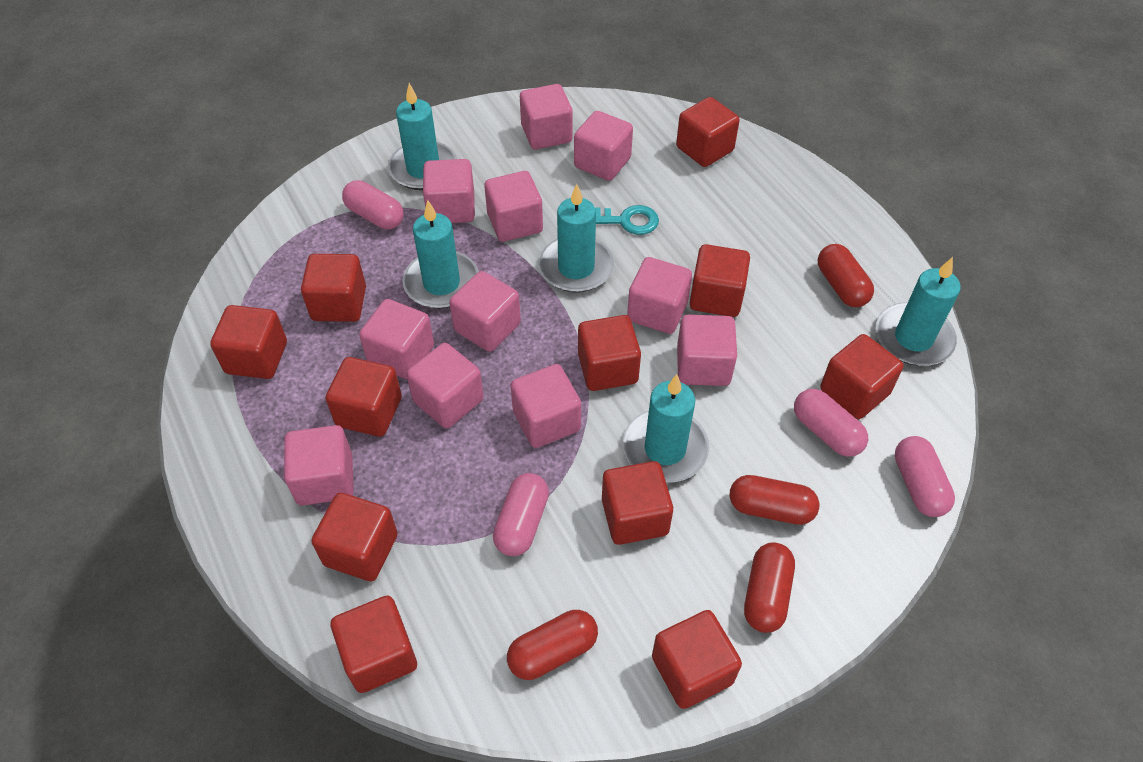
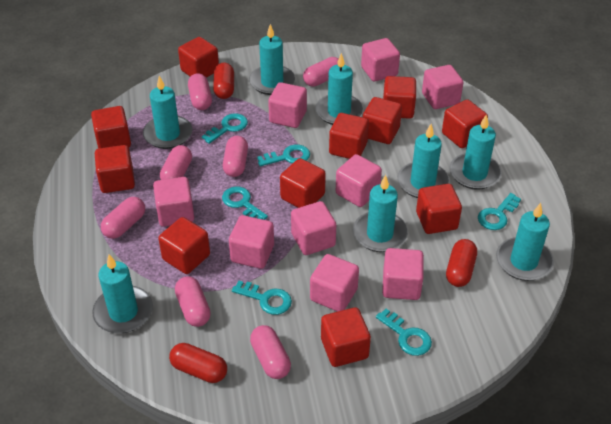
pink capsule: 4 -> 7
pink cube: 11 -> 9
red capsule: 4 -> 3
turquoise candle: 5 -> 8
turquoise key: 1 -> 6

